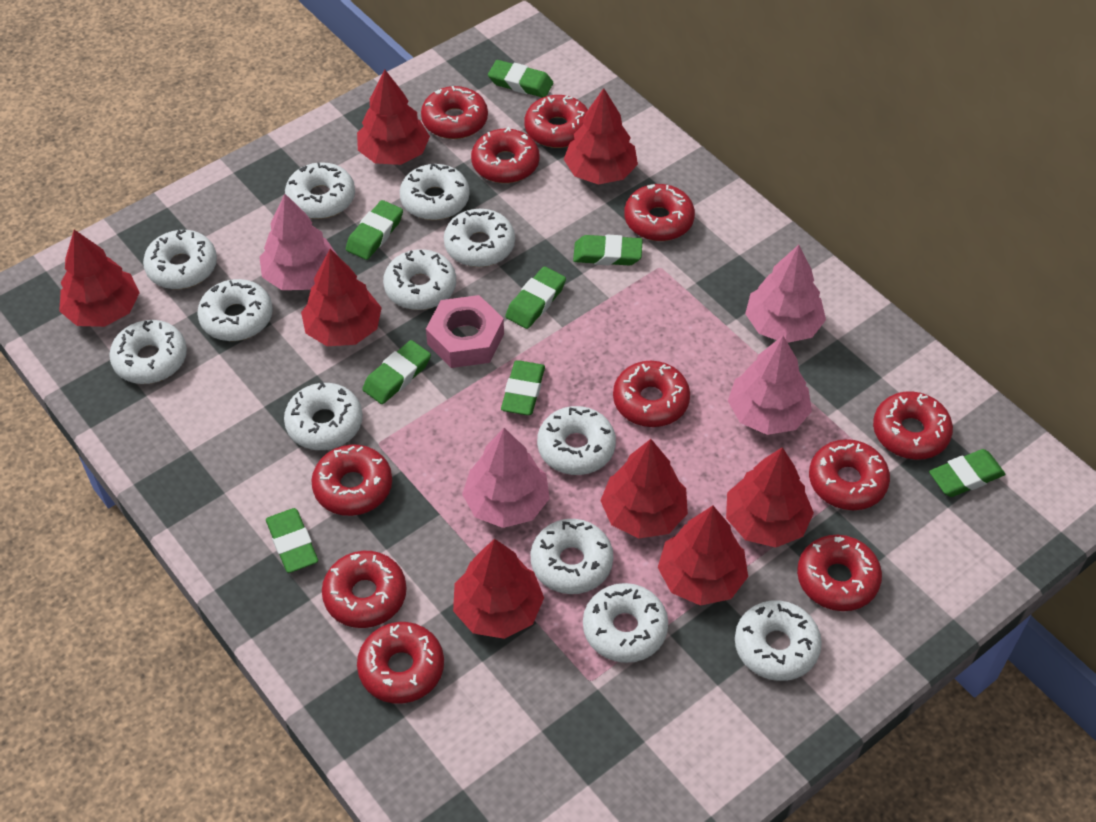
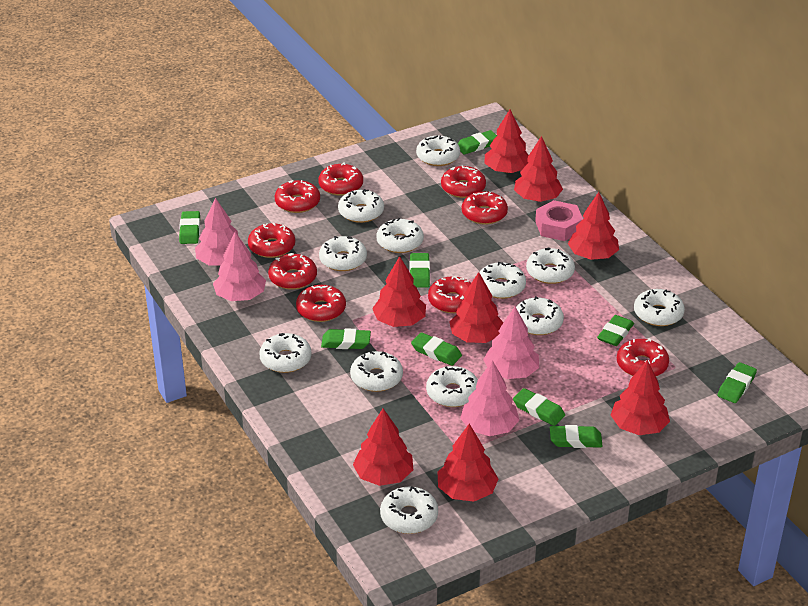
green eraser: 8 -> 9
red donut: 11 -> 9

